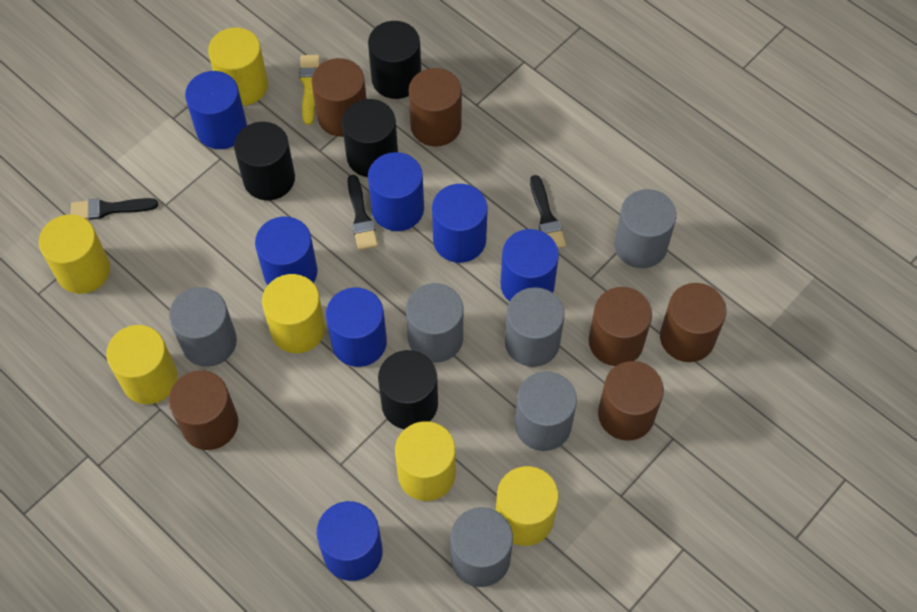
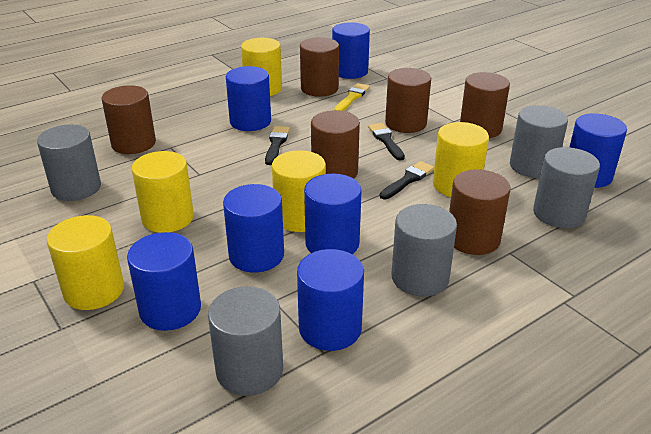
black cylinder: 4 -> 0
grey cylinder: 6 -> 5
yellow cylinder: 6 -> 5

